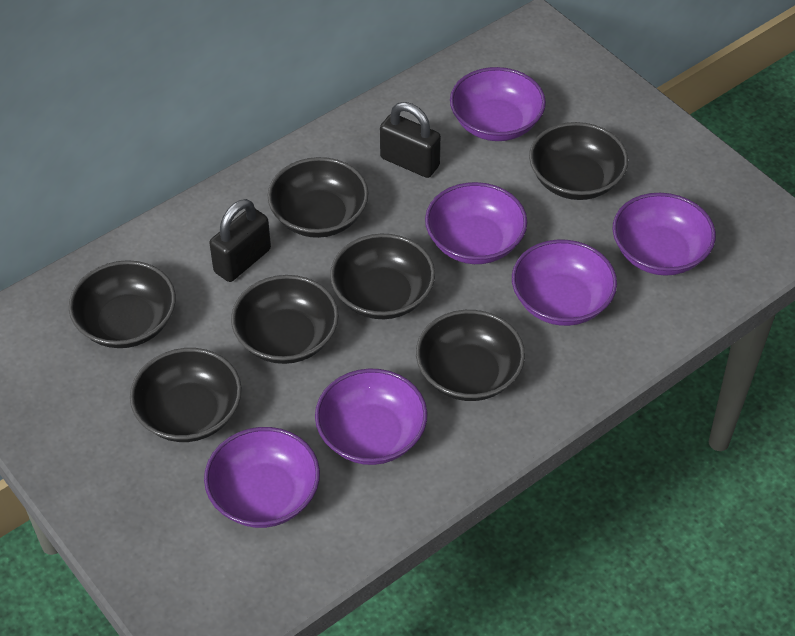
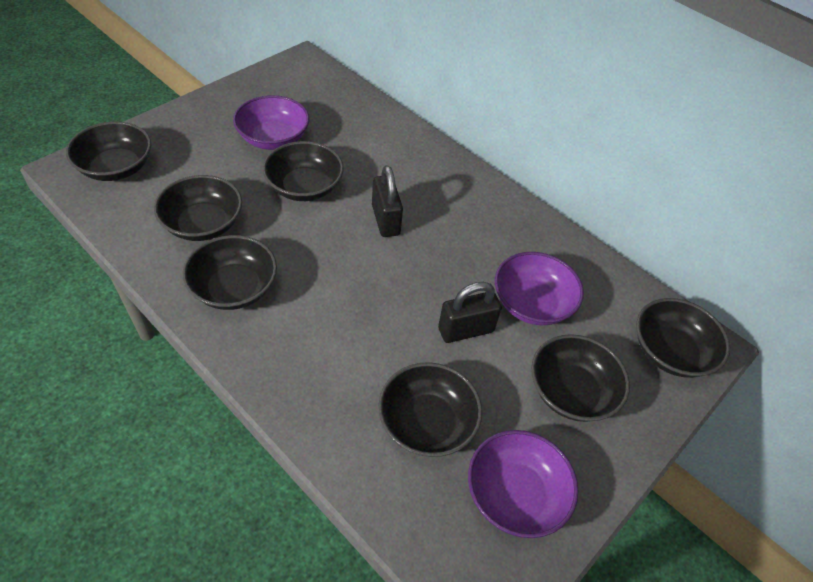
purple bowl: 6 -> 3

